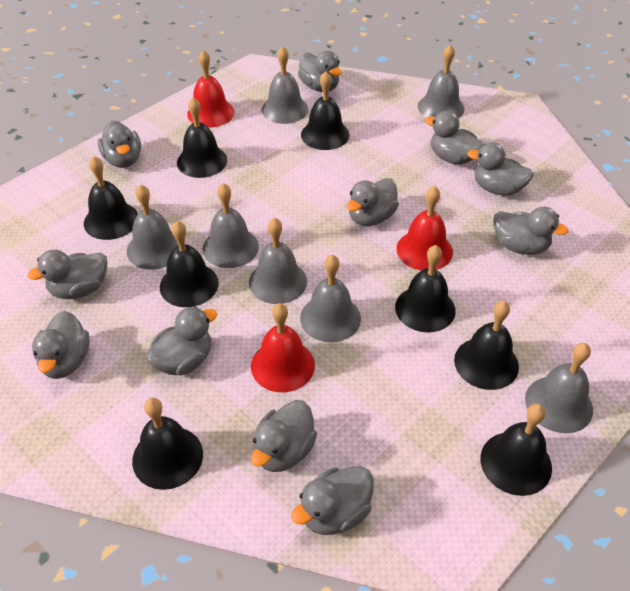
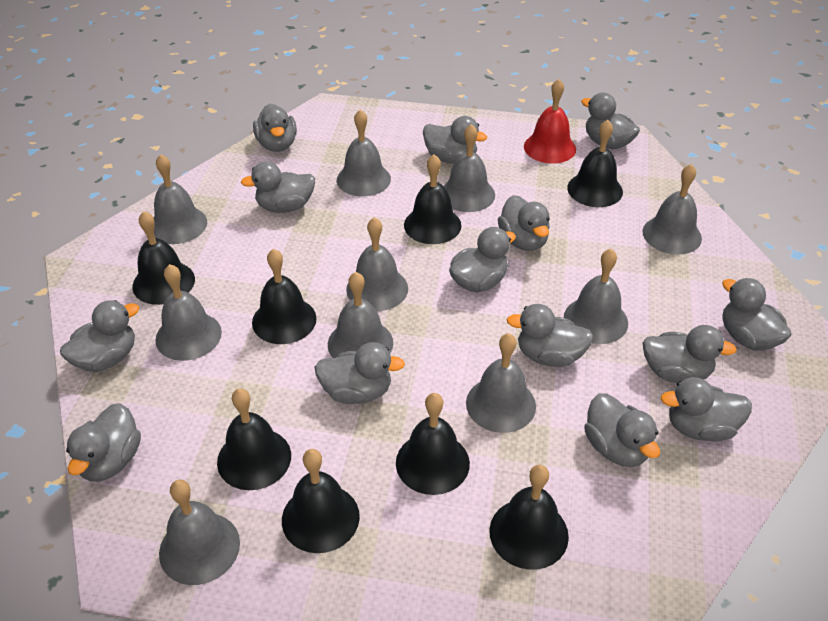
grey bell: 7 -> 10
grey duck: 11 -> 14
red bell: 3 -> 1

